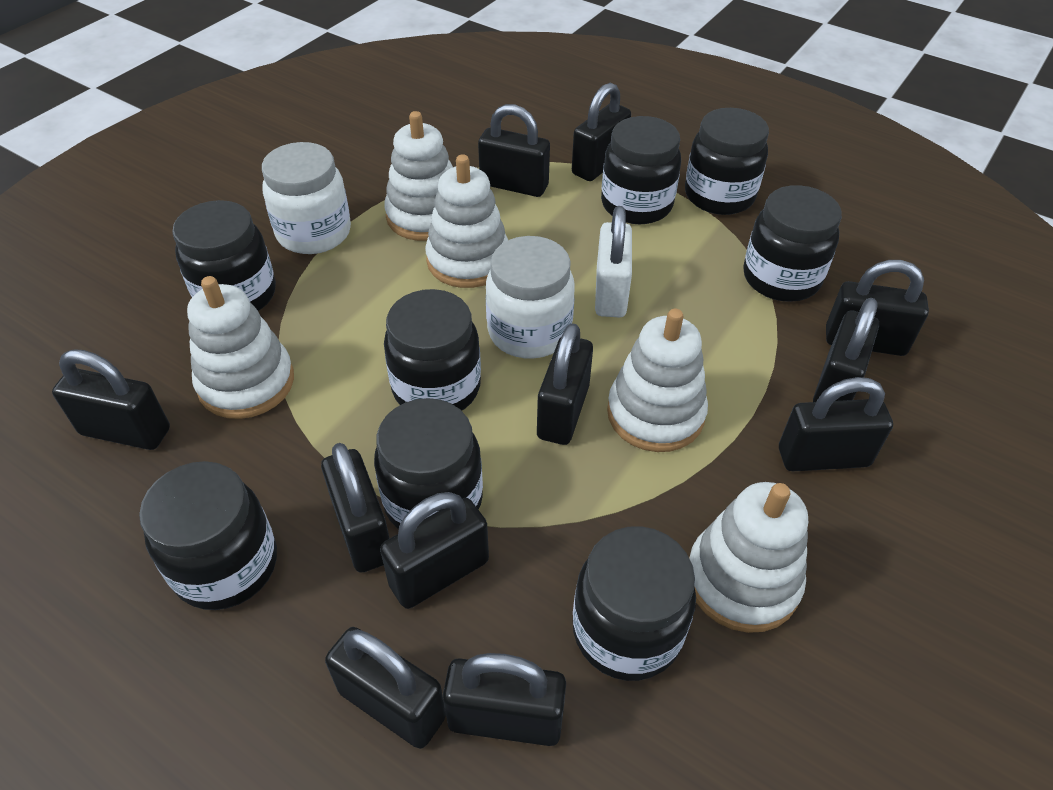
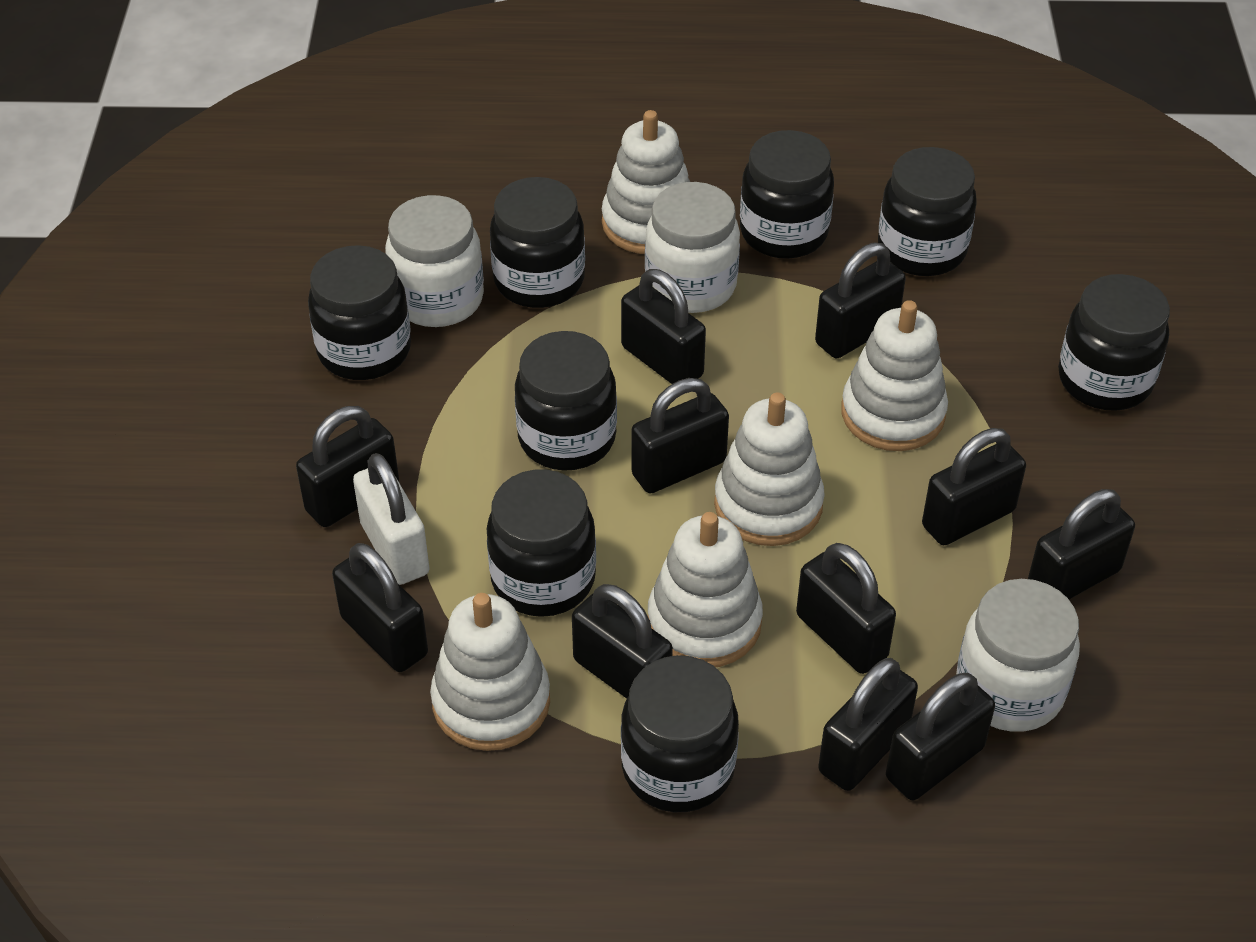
white jar: 2 -> 3

